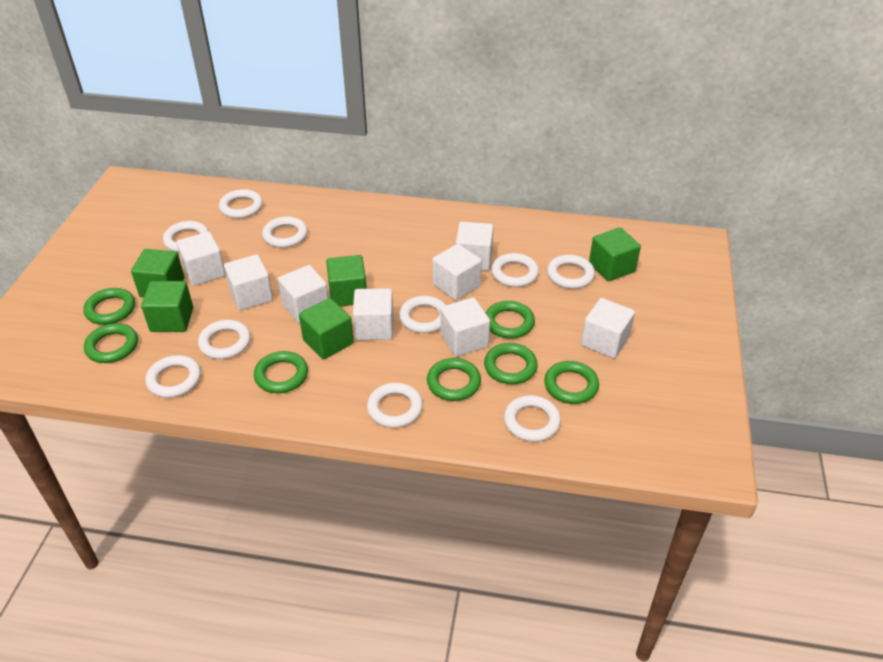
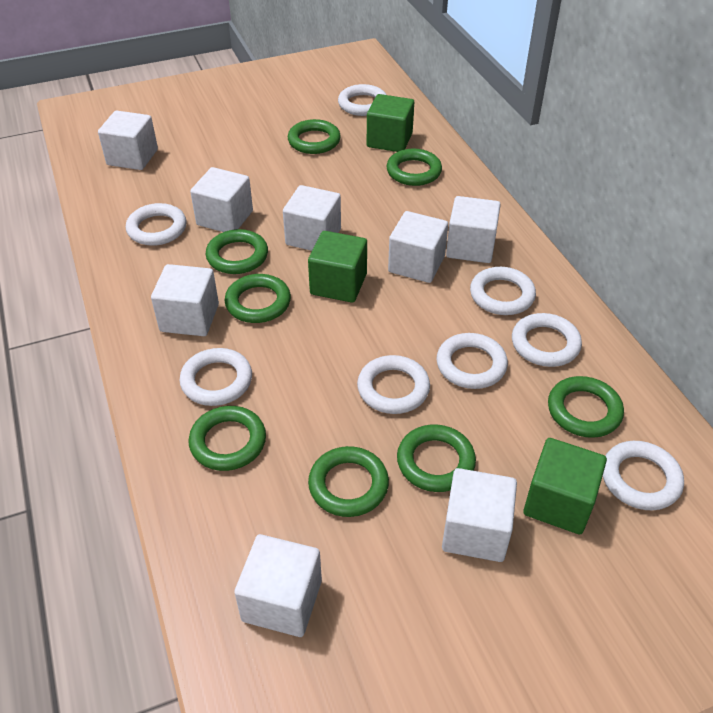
green cube: 5 -> 3
green ring: 7 -> 8
white ring: 10 -> 8

